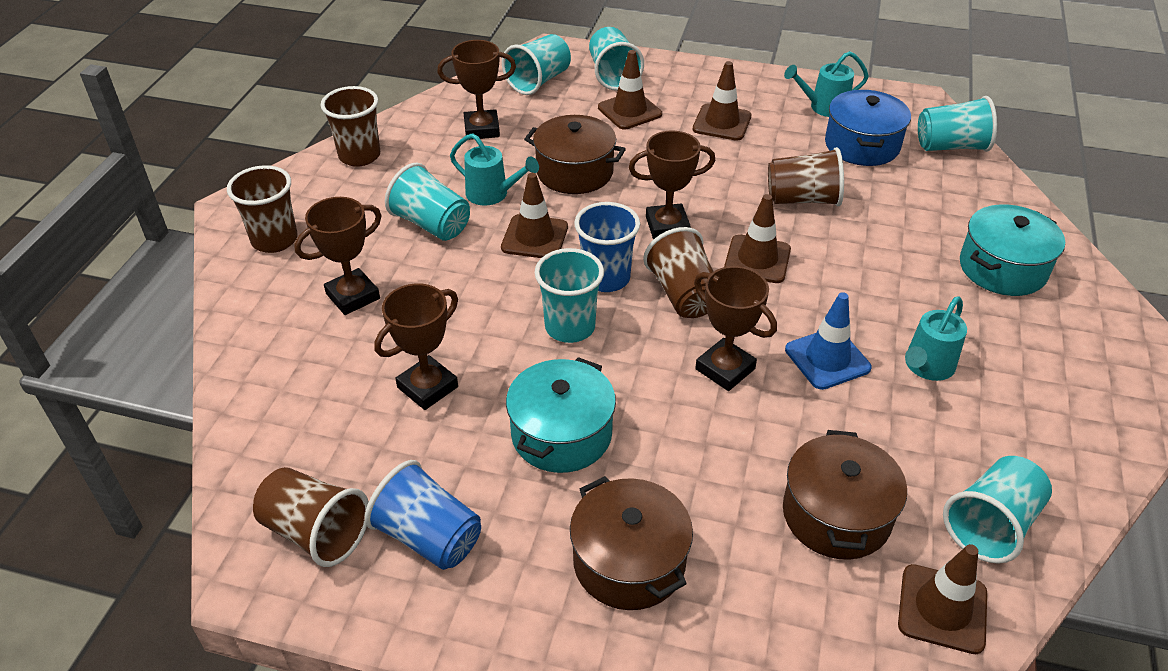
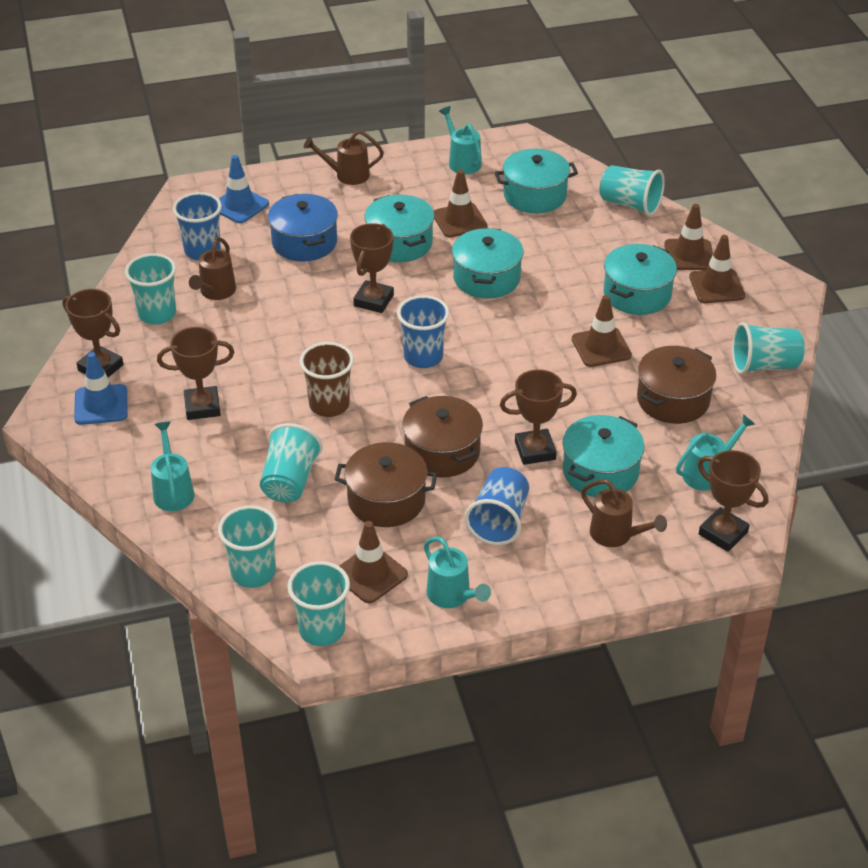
blue cup: 2 -> 3
blue traffic cone: 1 -> 2
brown cup: 5 -> 1
brown watering can: 0 -> 3
turquoise pot: 2 -> 5
turquoise watering can: 3 -> 4

